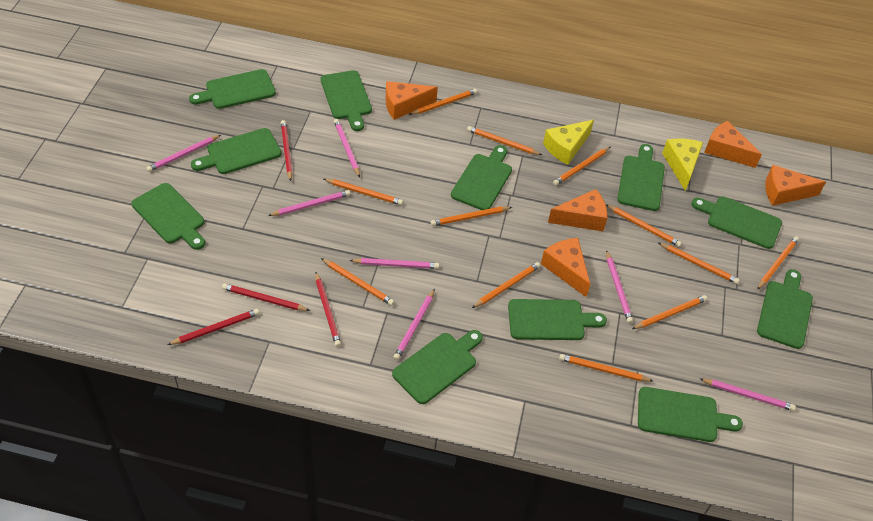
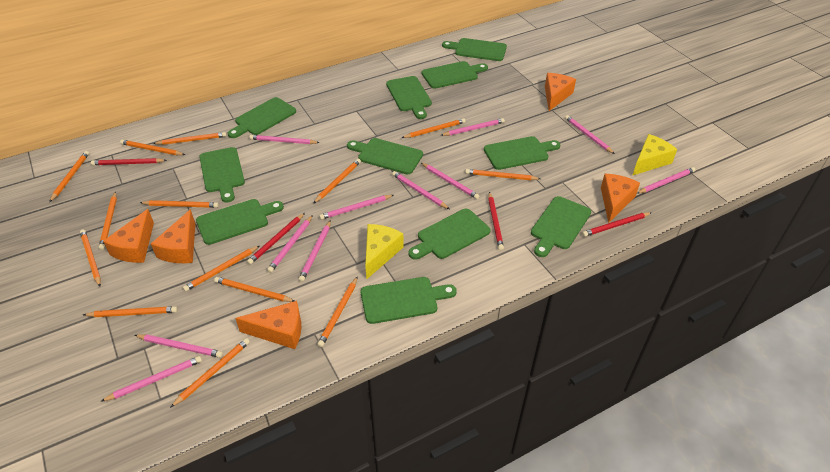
orange pencil: 12 -> 14
pink pencil: 7 -> 11

